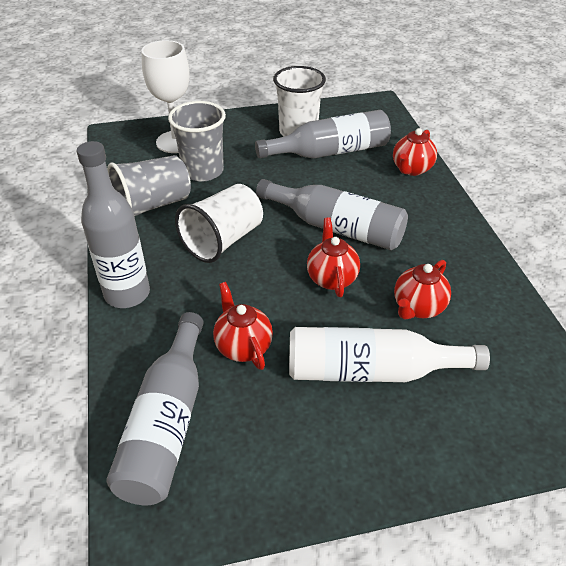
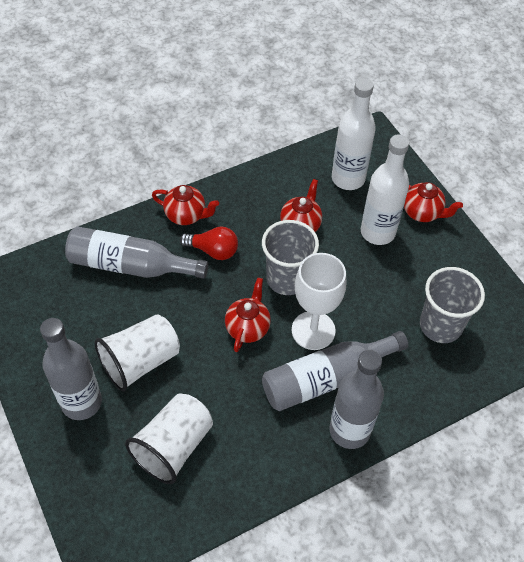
red light bulb: 0 -> 1
white bottle: 1 -> 2

